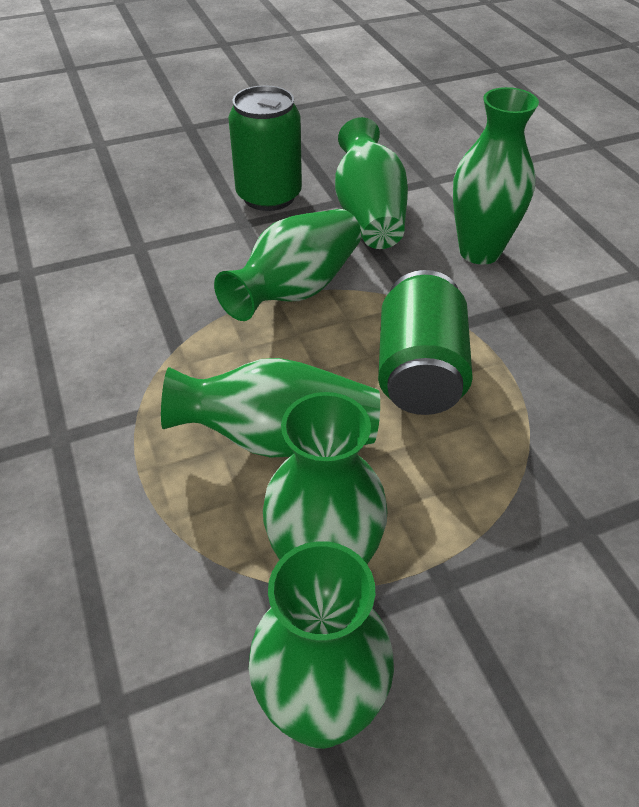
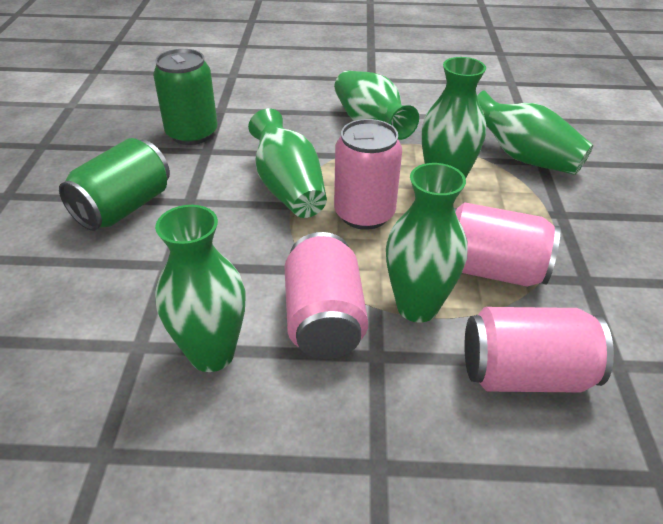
pink can: 0 -> 4

